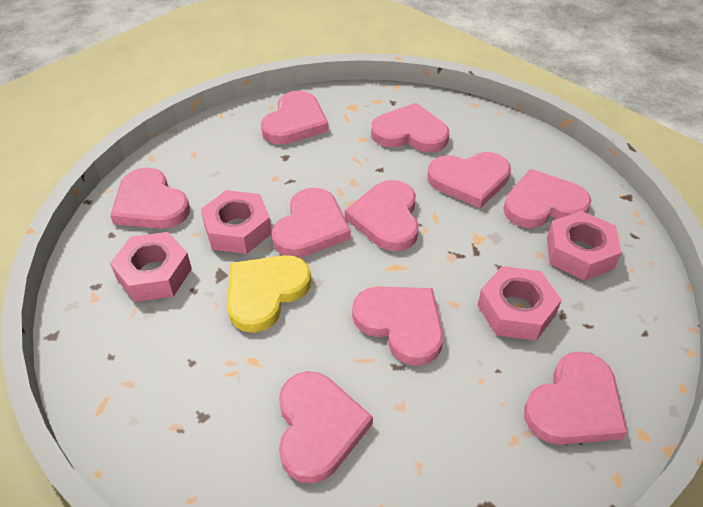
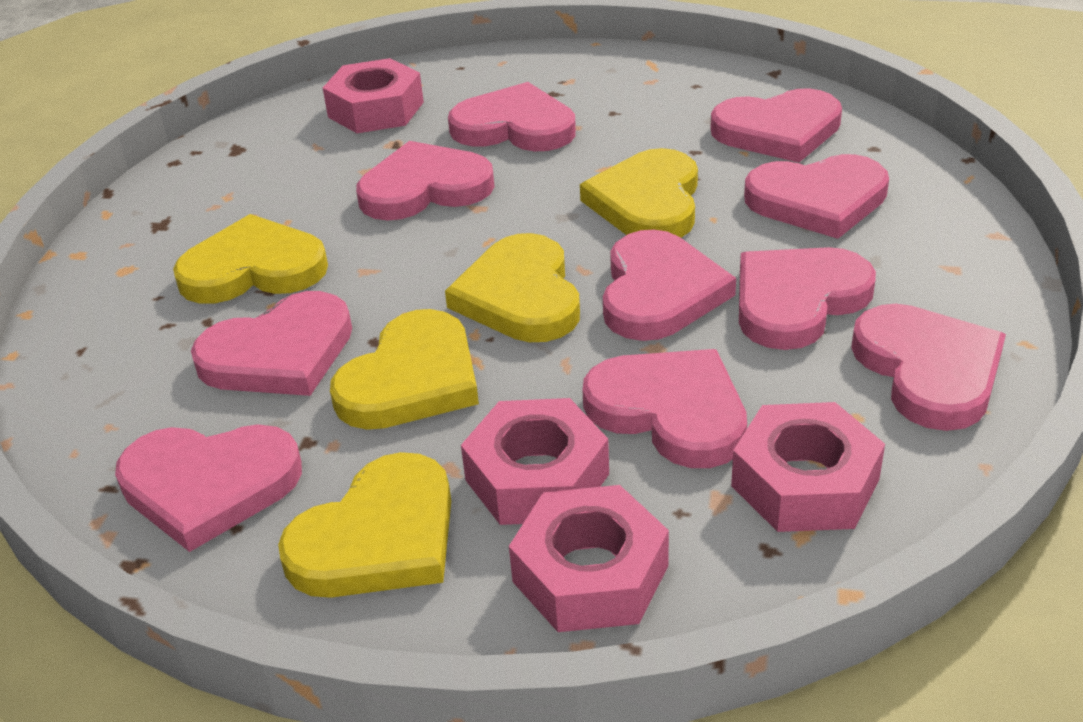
yellow heart: 1 -> 5

